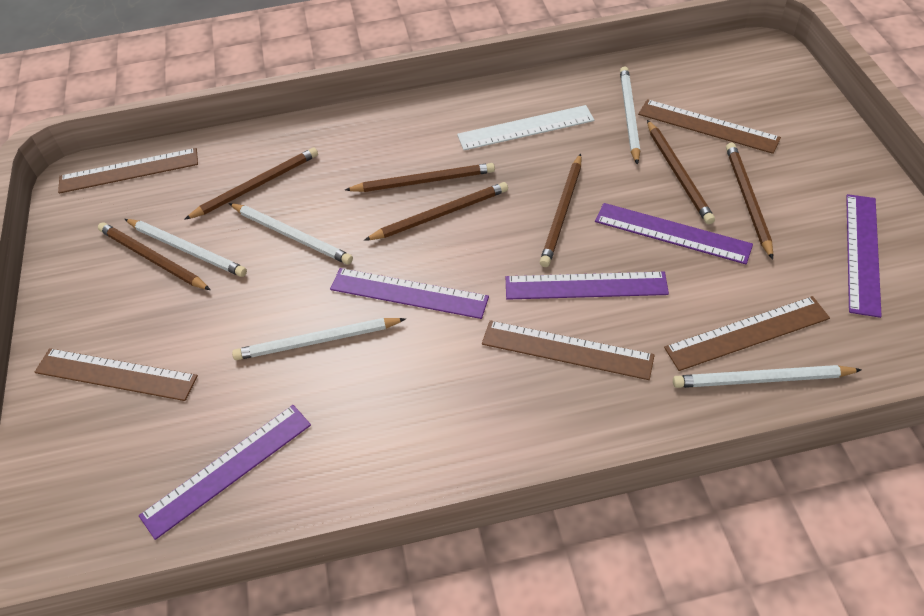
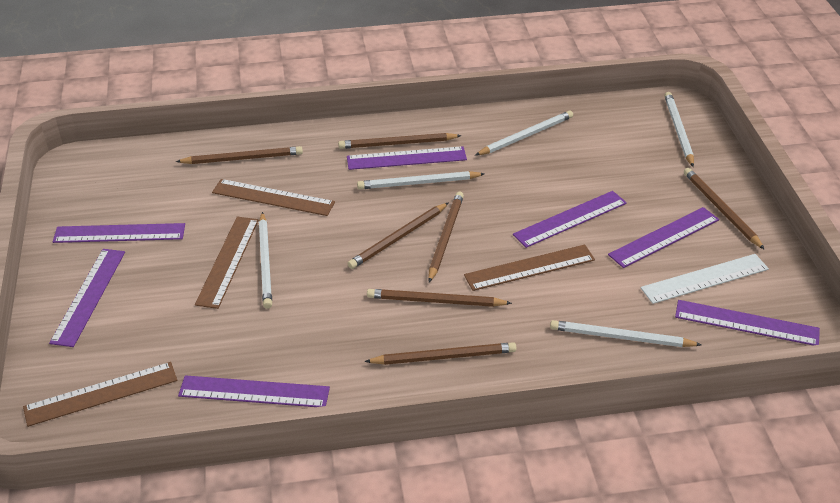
brown ruler: 5 -> 4
purple ruler: 5 -> 7

